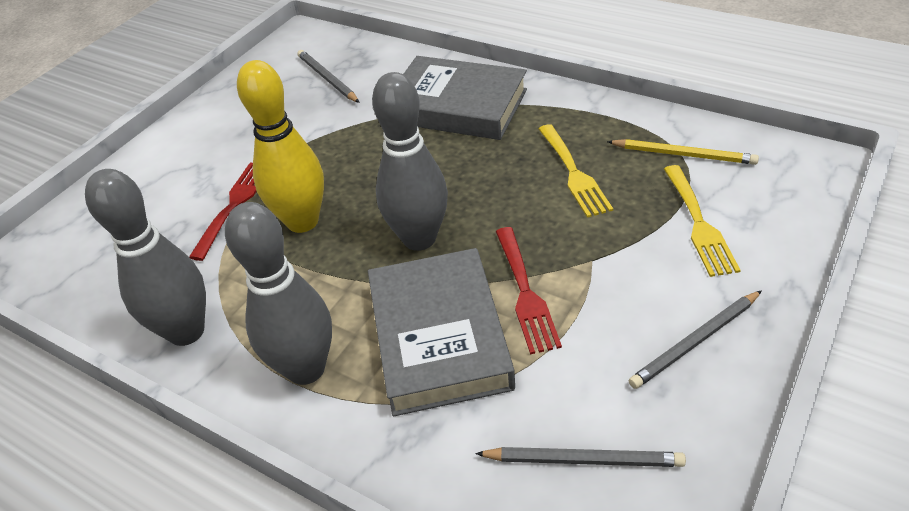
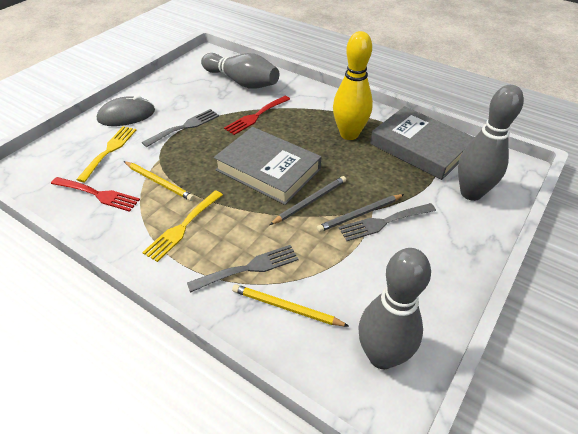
grey fork: 0 -> 3
grey mouse: 0 -> 1
grey pencil: 3 -> 2
yellow pencil: 1 -> 2

